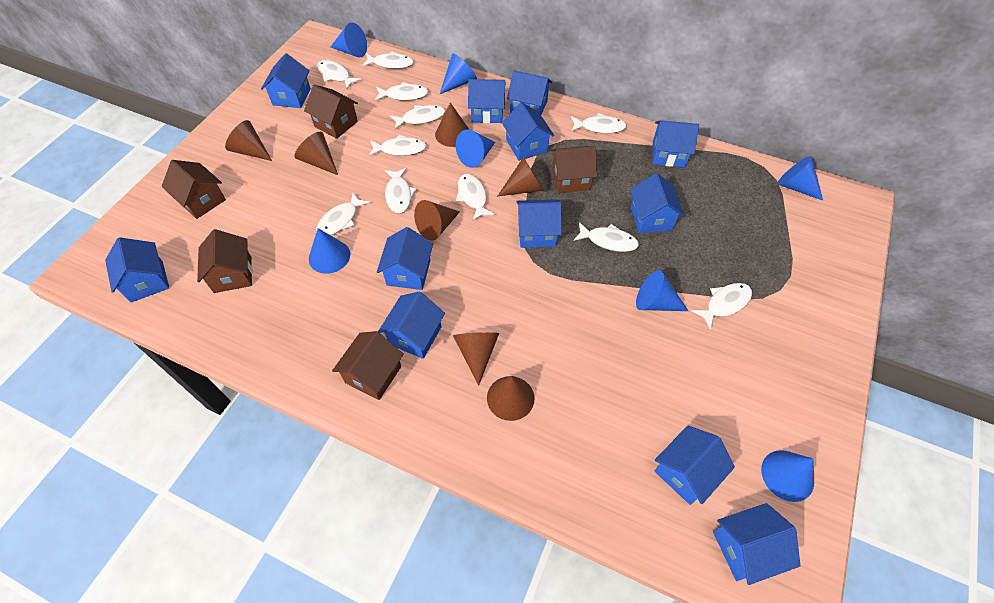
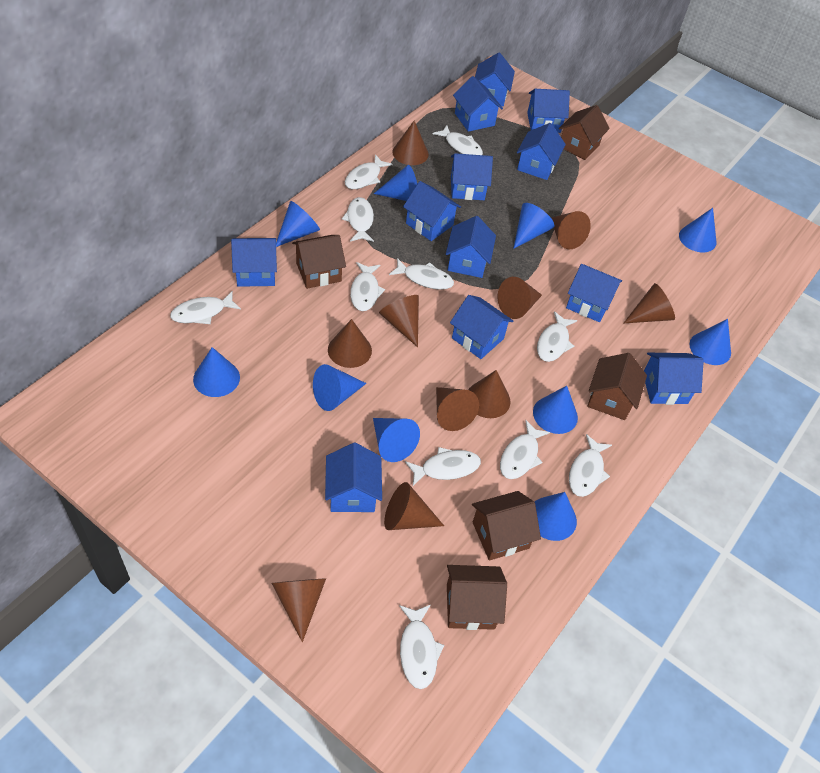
blue cone: 7 -> 10
brown cone: 7 -> 10

